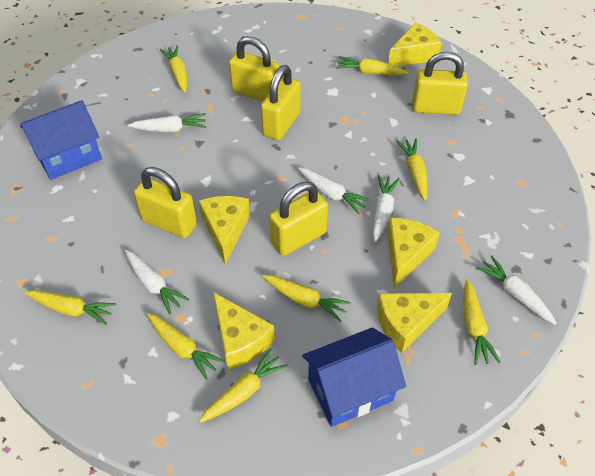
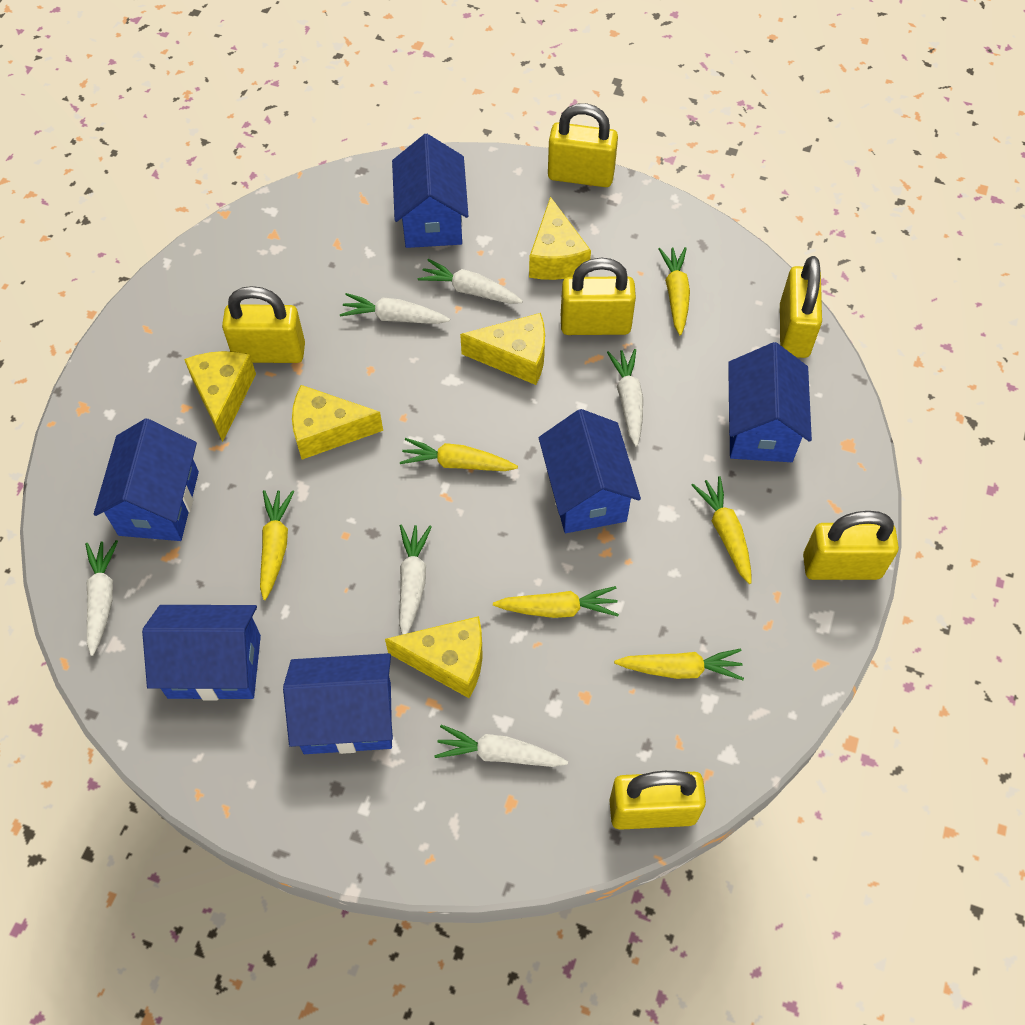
blue house: 2 -> 6
white carrot: 5 -> 6
yellow carrot: 8 -> 6
yellow padlock: 5 -> 6

